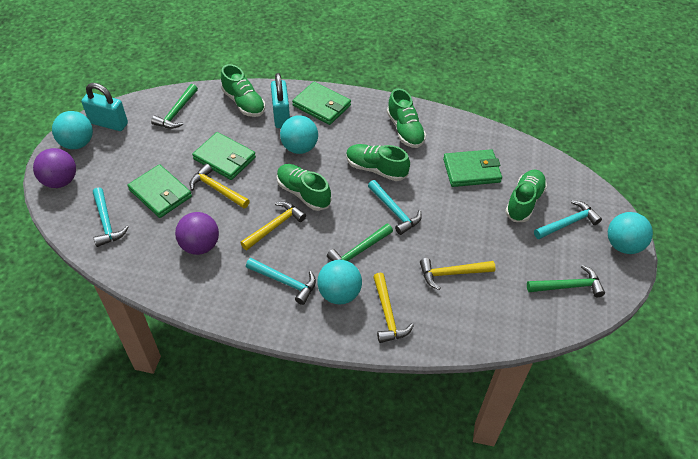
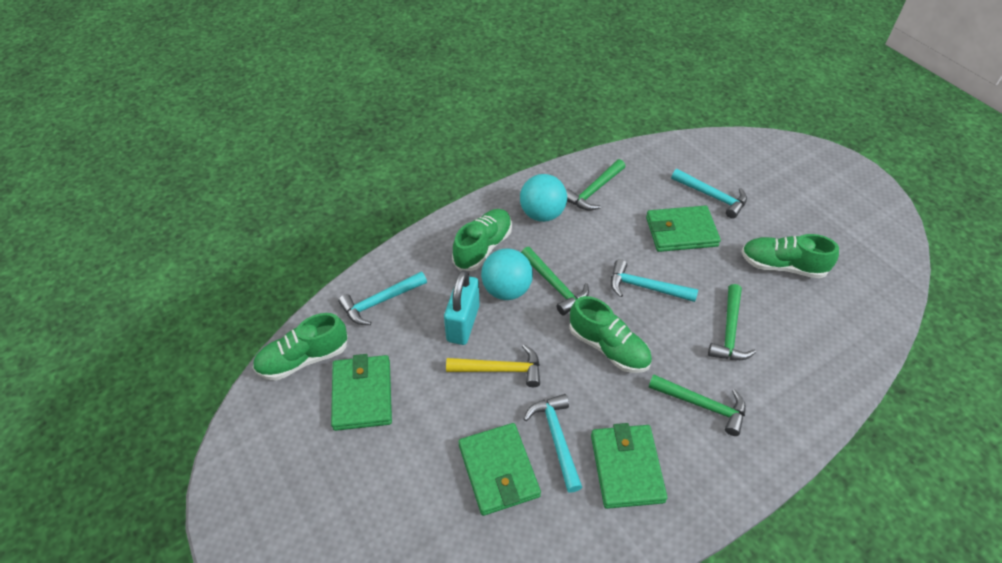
green hammer: 3 -> 4
green shoe: 5 -> 4
purple ball: 2 -> 0
turquoise ball: 4 -> 2
turquoise padlock: 2 -> 1
yellow hammer: 4 -> 1

